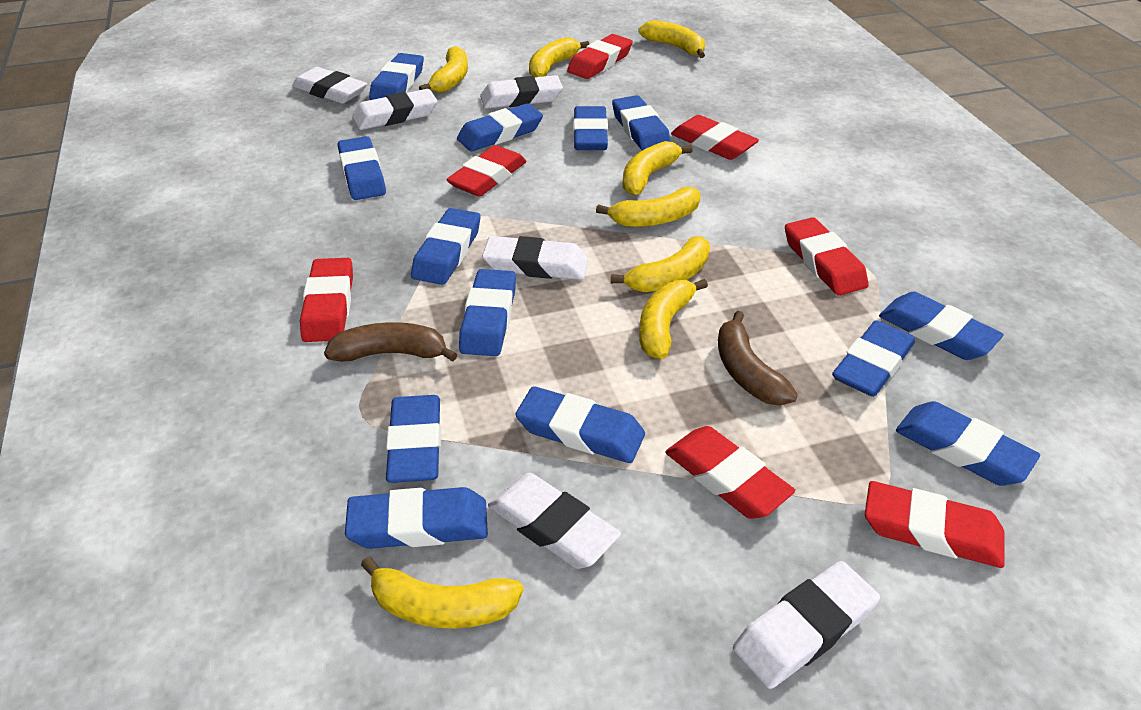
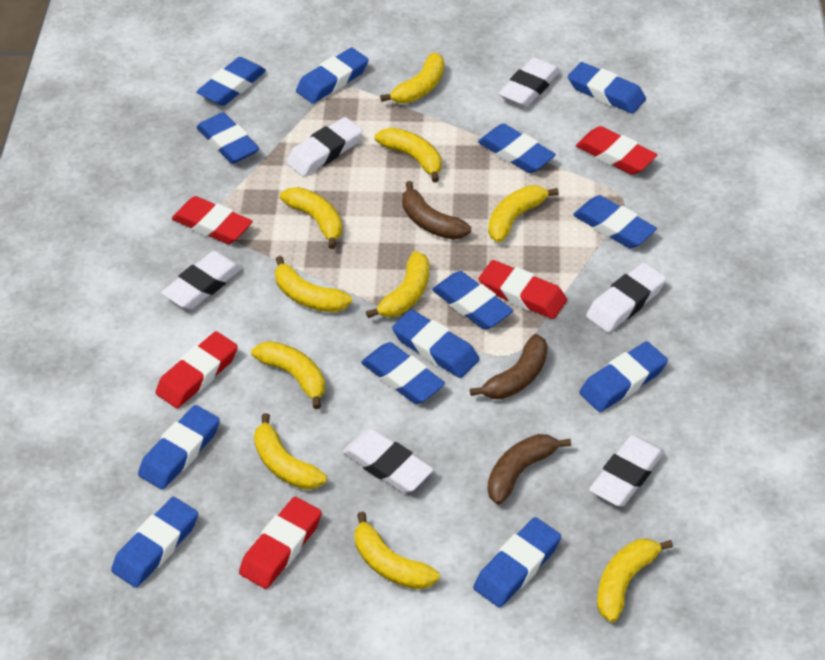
brown banana: 2 -> 3
red eraser: 7 -> 5
yellow banana: 8 -> 10

